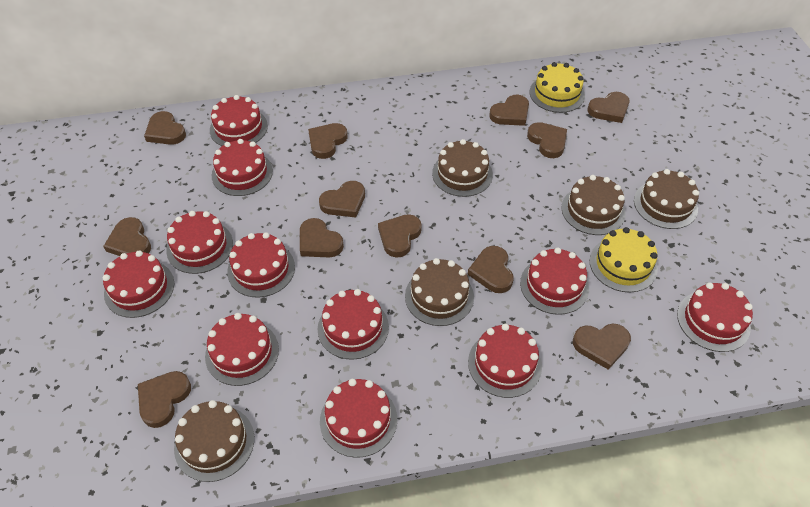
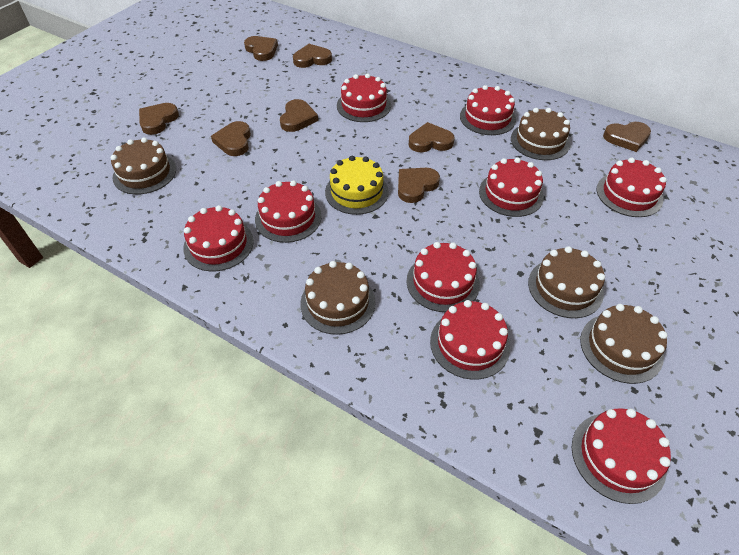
brown heart: 12 -> 8
red cake: 11 -> 9
yellow cake: 2 -> 1

